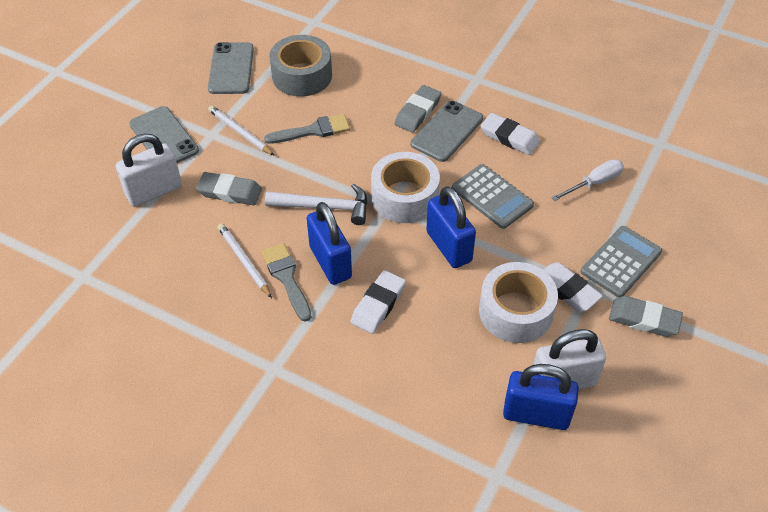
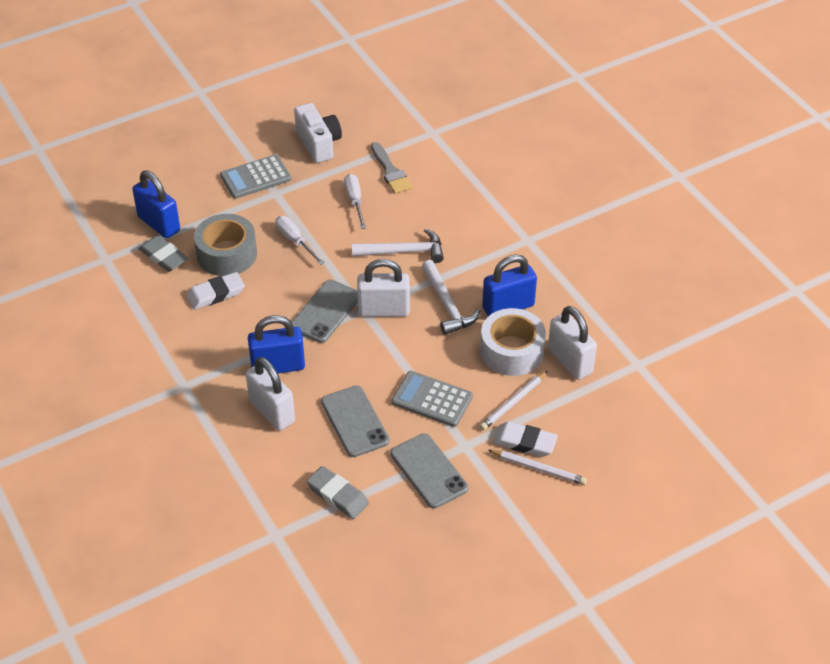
grey brush: 2 -> 1
grey eraser: 3 -> 2
white camera: 0 -> 1
white eraser: 3 -> 2
white hammer: 1 -> 2
white padlock: 2 -> 3
white screwdriver: 1 -> 2
white tape: 2 -> 1

